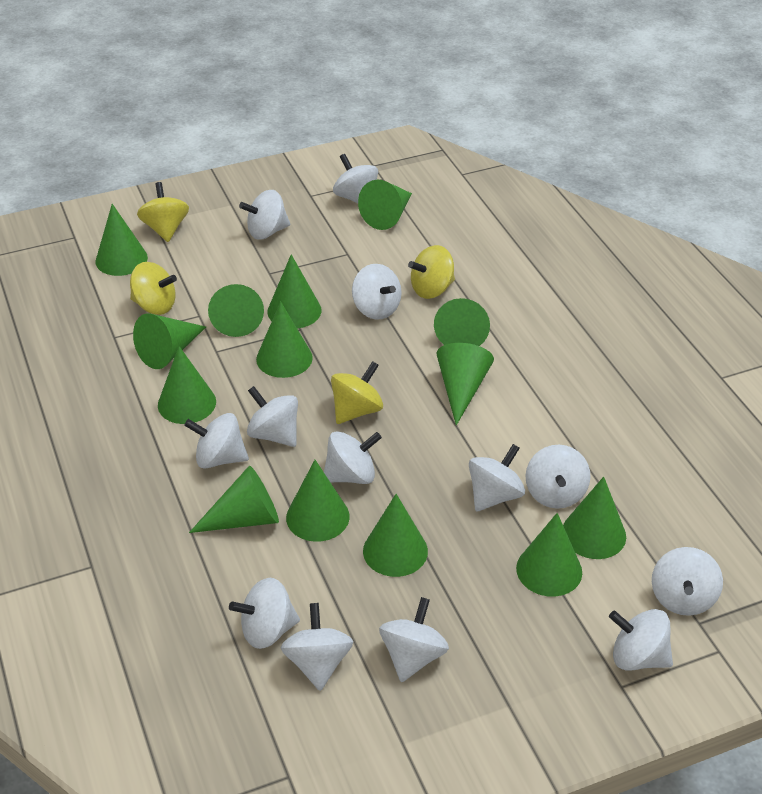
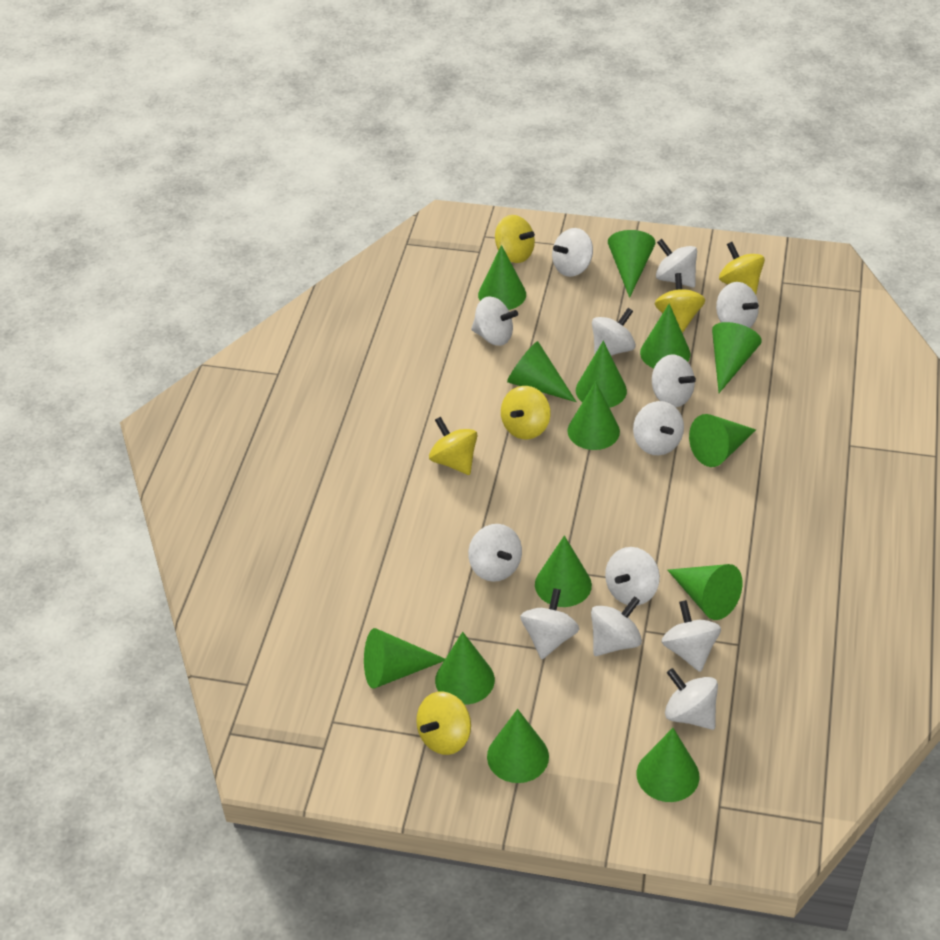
yellow spinning top: 4 -> 6

